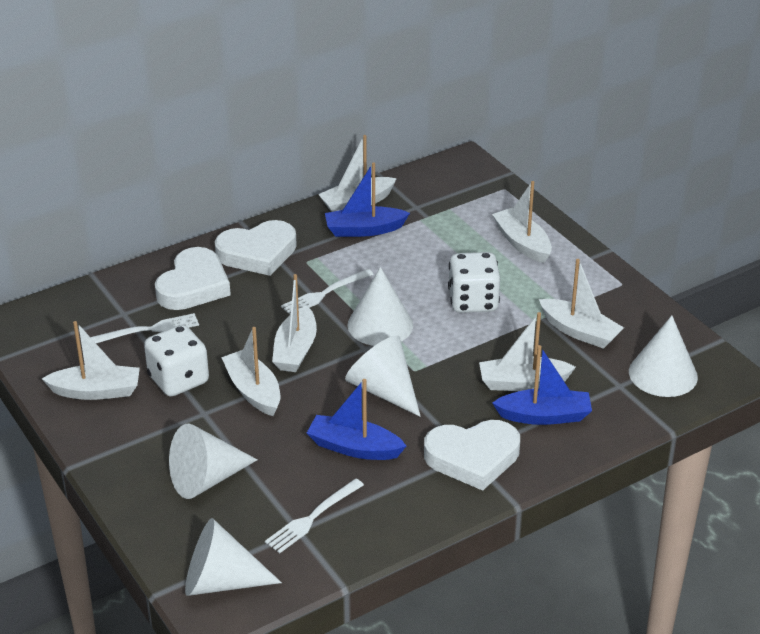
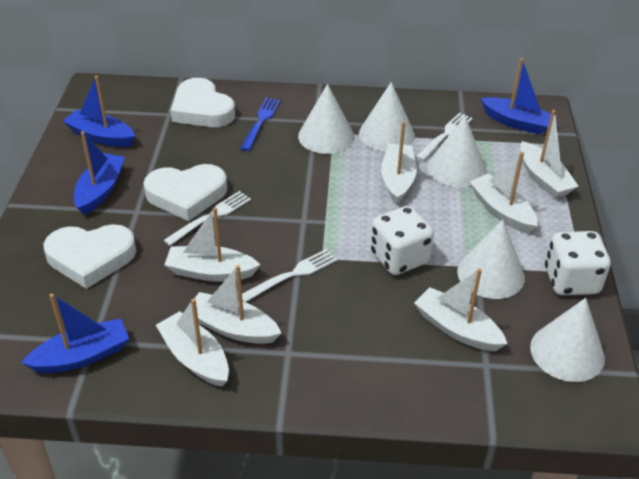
blue boat: 3 -> 4
blue fork: 0 -> 1

